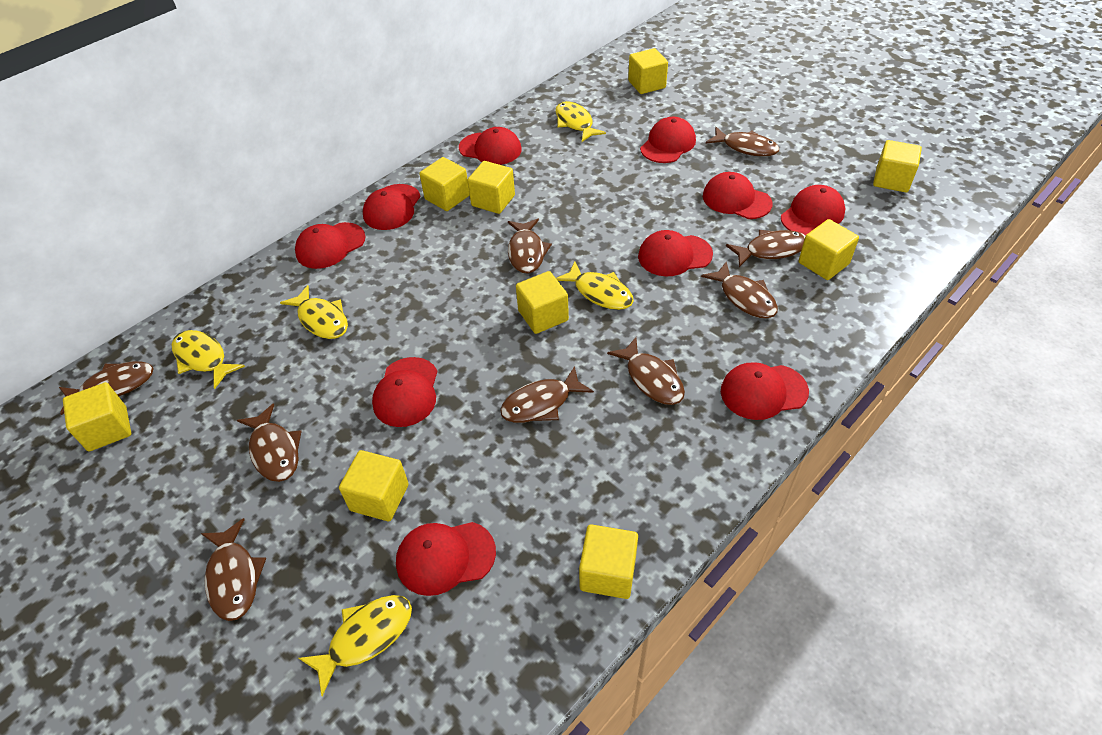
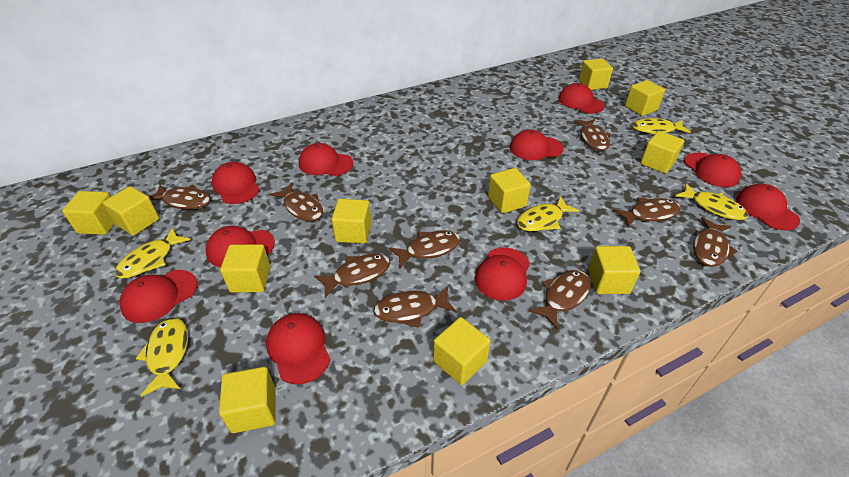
yellow cube: 9 -> 11

